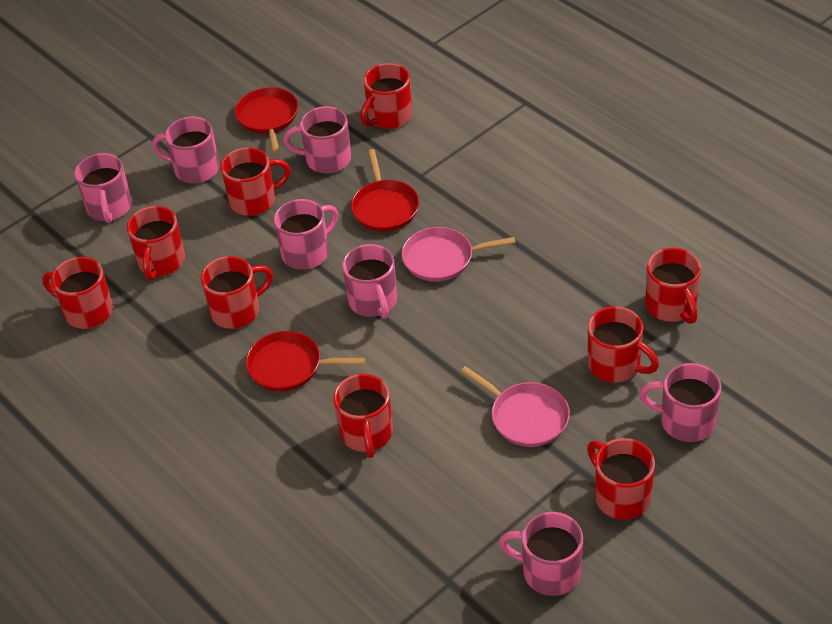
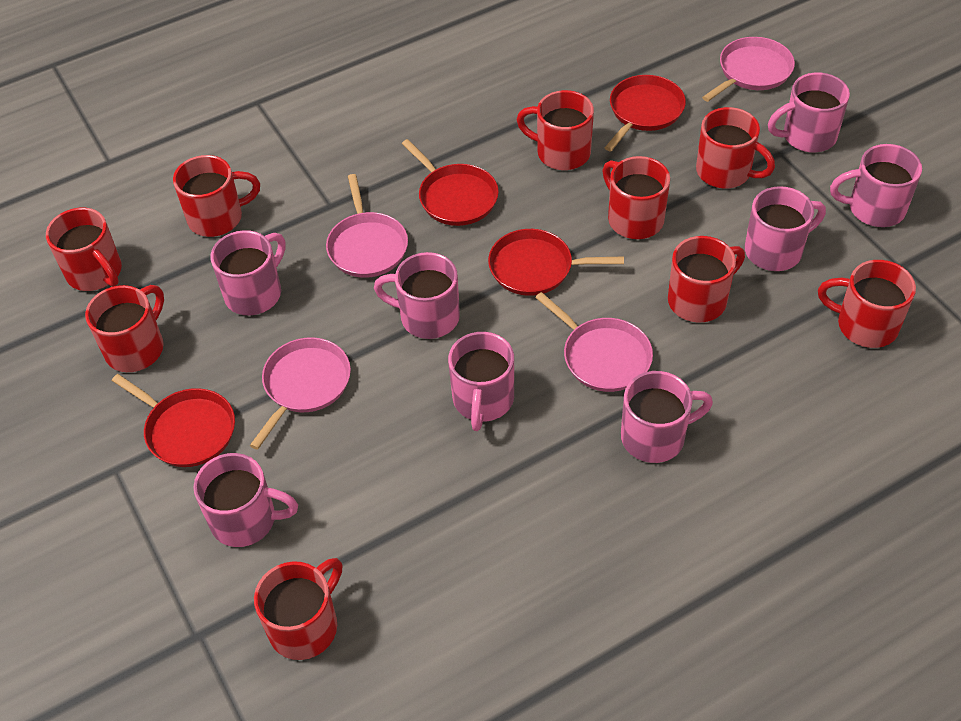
pink mug: 7 -> 8
pink pan: 2 -> 4
red pan: 3 -> 4

